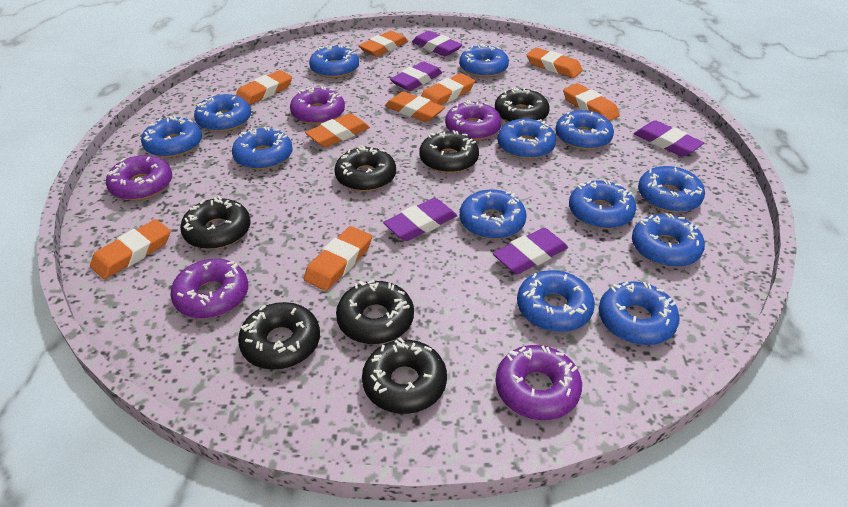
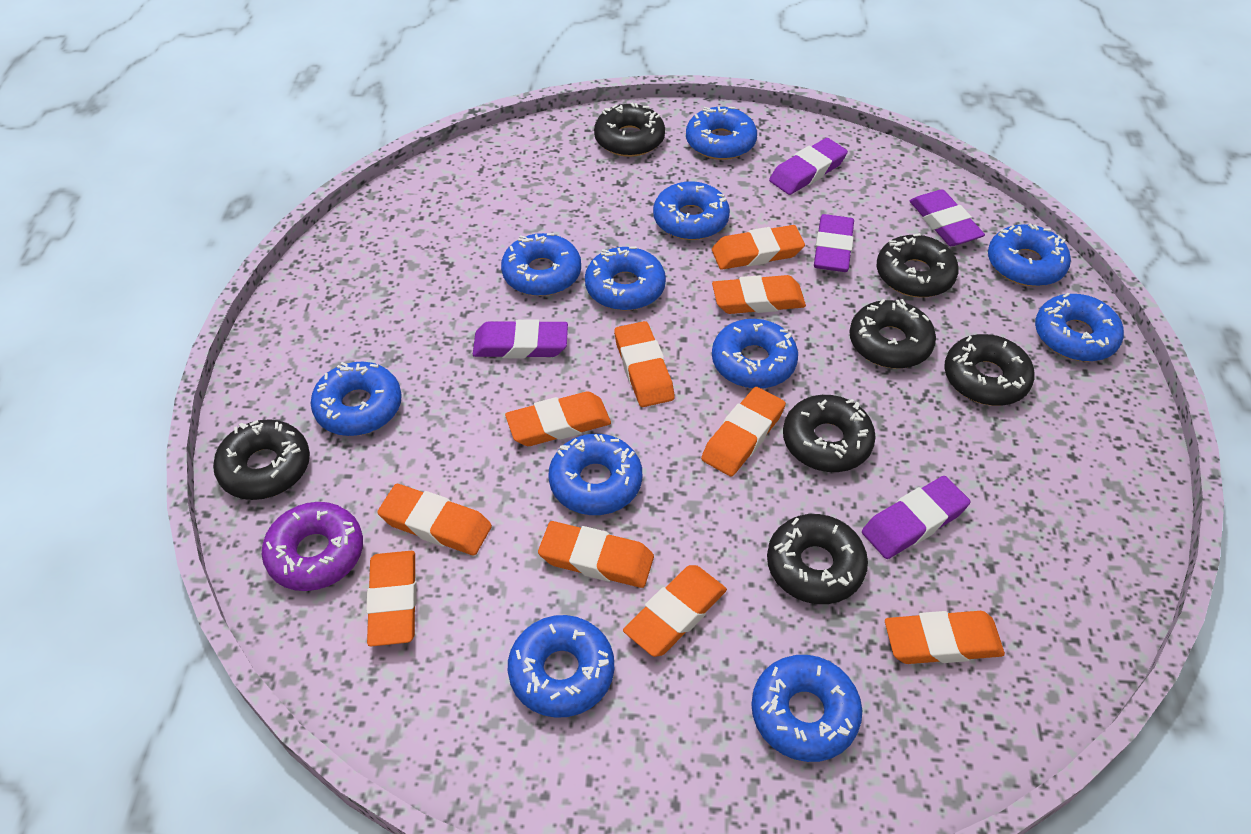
blue donut: 13 -> 11
orange eraser: 9 -> 10
purple donut: 5 -> 1

